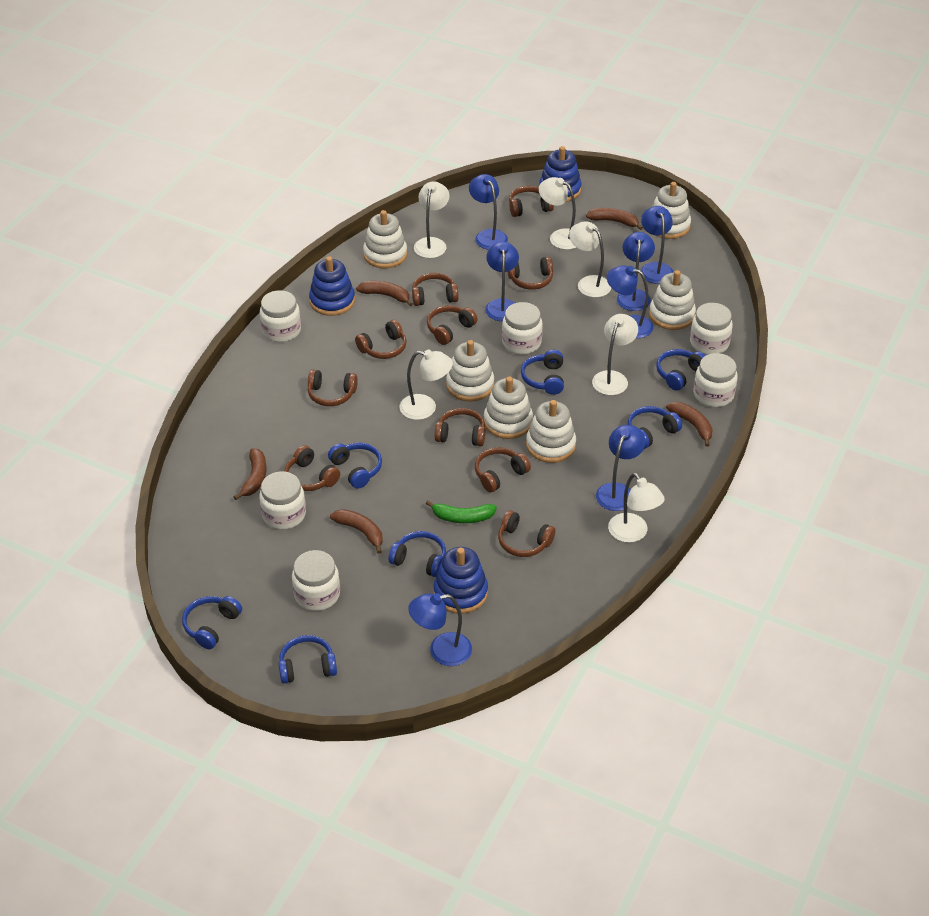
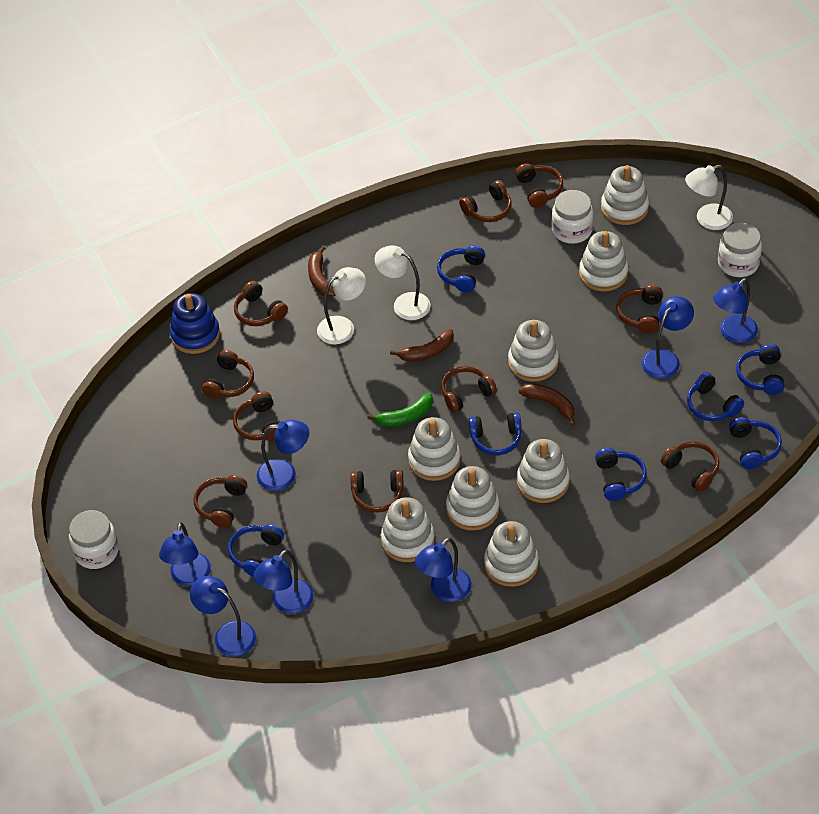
blue stacking toy: 3 -> 1
brown banana: 5 -> 3
white jar: 6 -> 3
white lamp: 6 -> 3
white stacking toy: 6 -> 8

